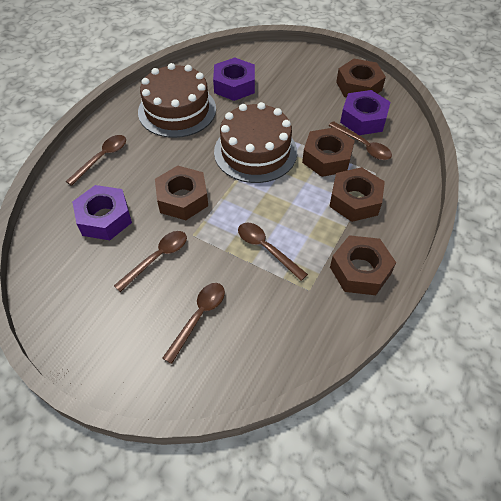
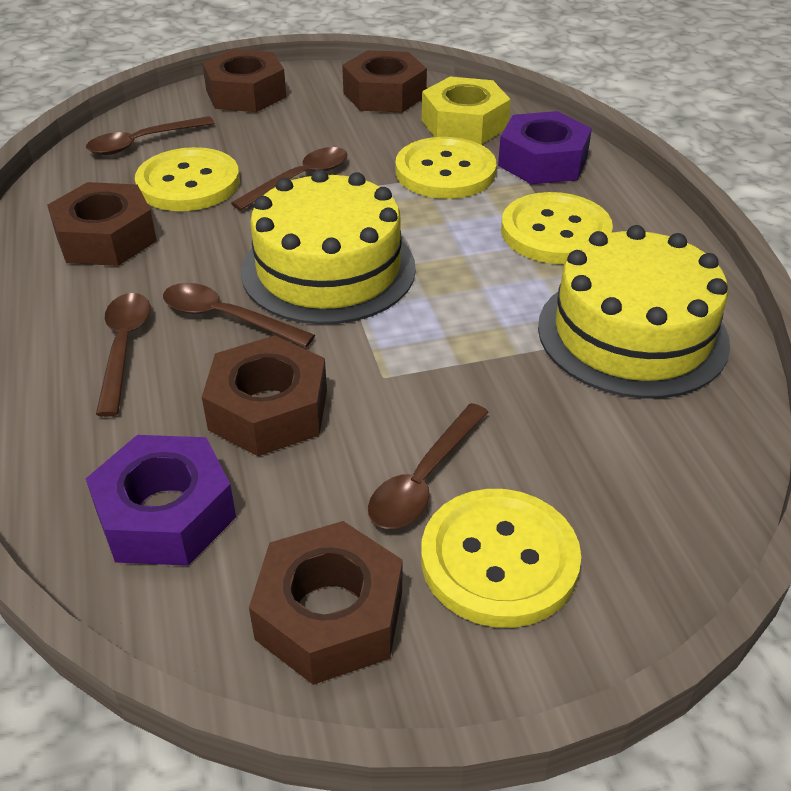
brown cake: 2 -> 0
purple nut: 3 -> 2
yellow button: 0 -> 4
yellow cake: 0 -> 2
yellow nut: 0 -> 1

